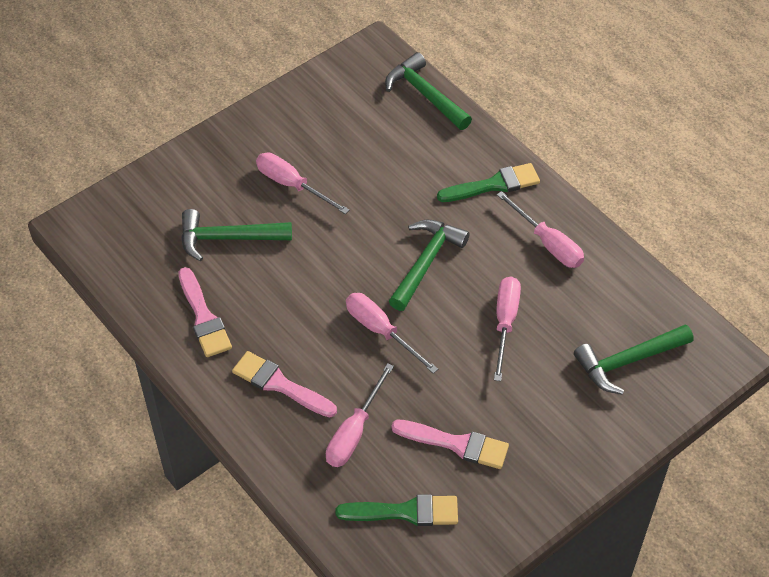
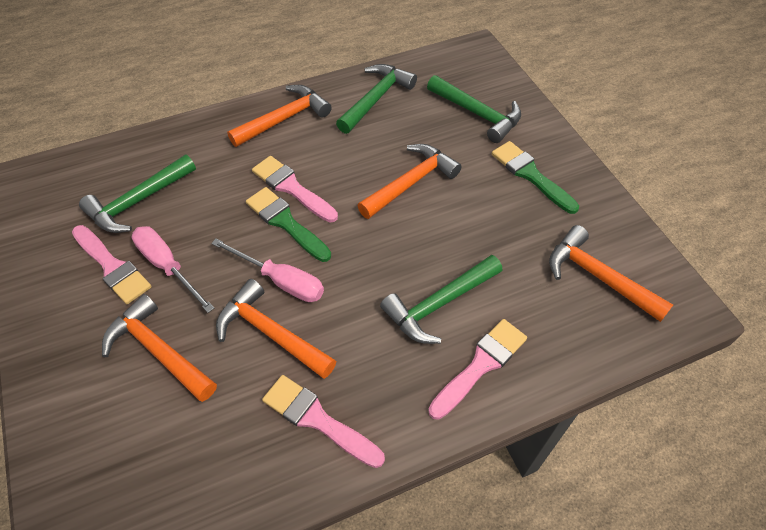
orange hammer: 0 -> 5
pink brush: 3 -> 4
pink screwdriver: 5 -> 2

